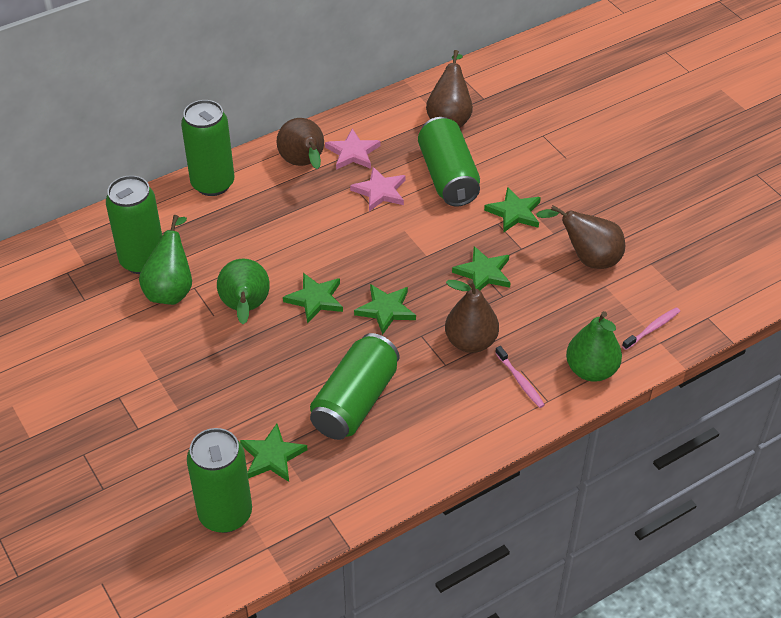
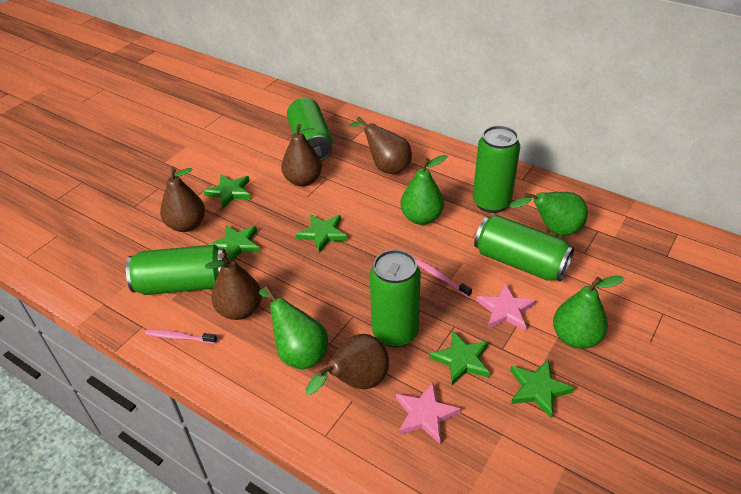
brown pear: 4 -> 5
green pear: 3 -> 4

